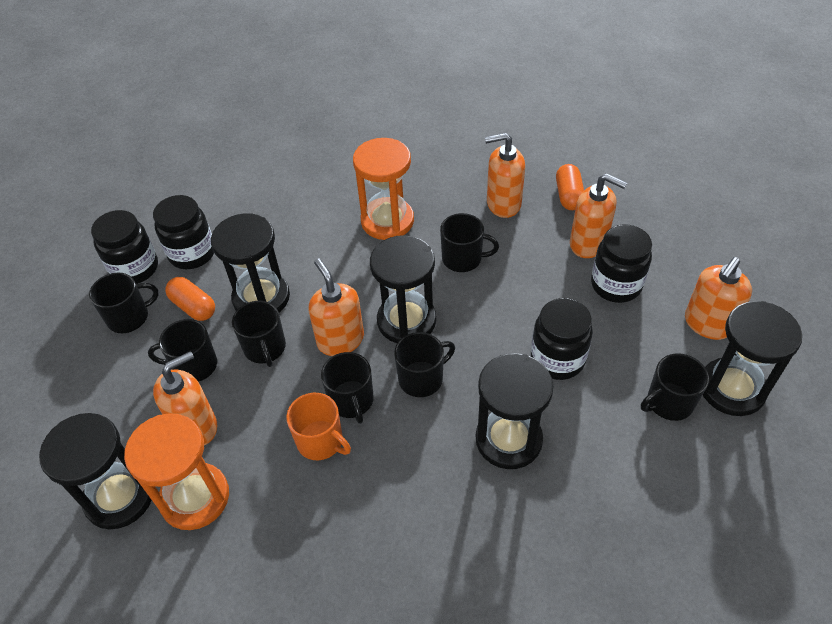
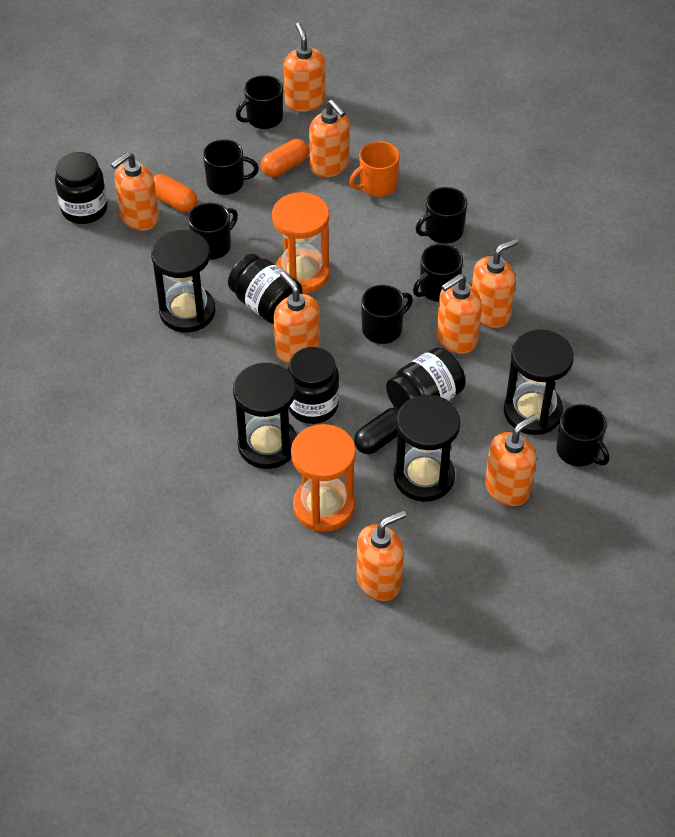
black capsule: 0 -> 1
black hourglass: 5 -> 4
orange soap dispenser: 5 -> 8

